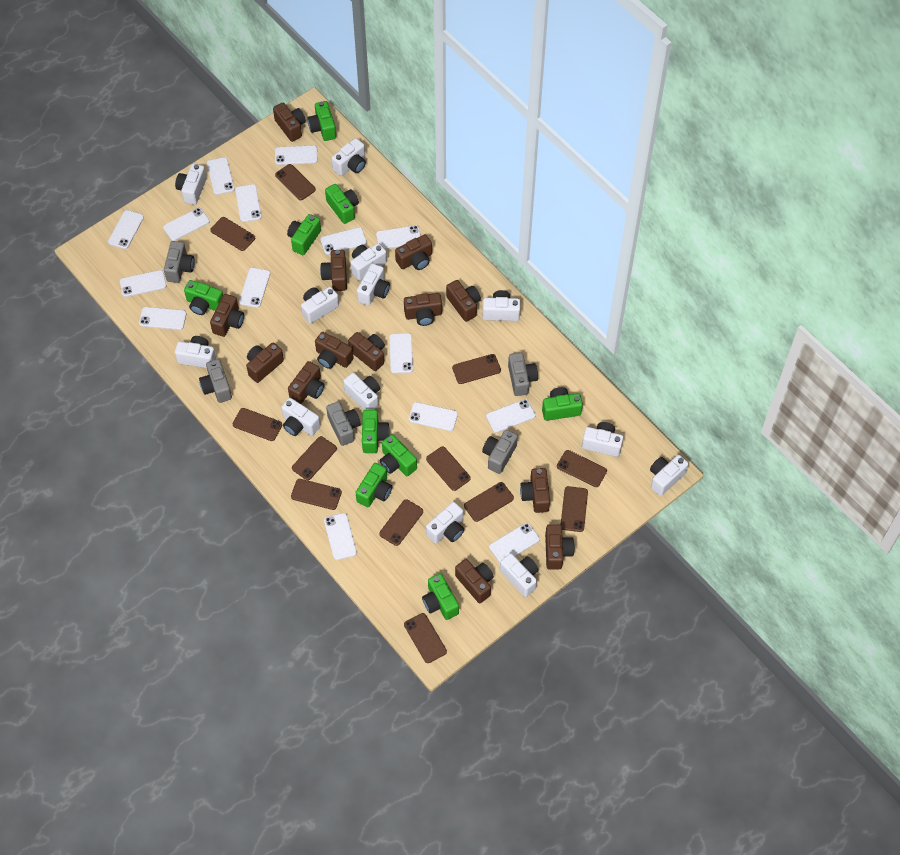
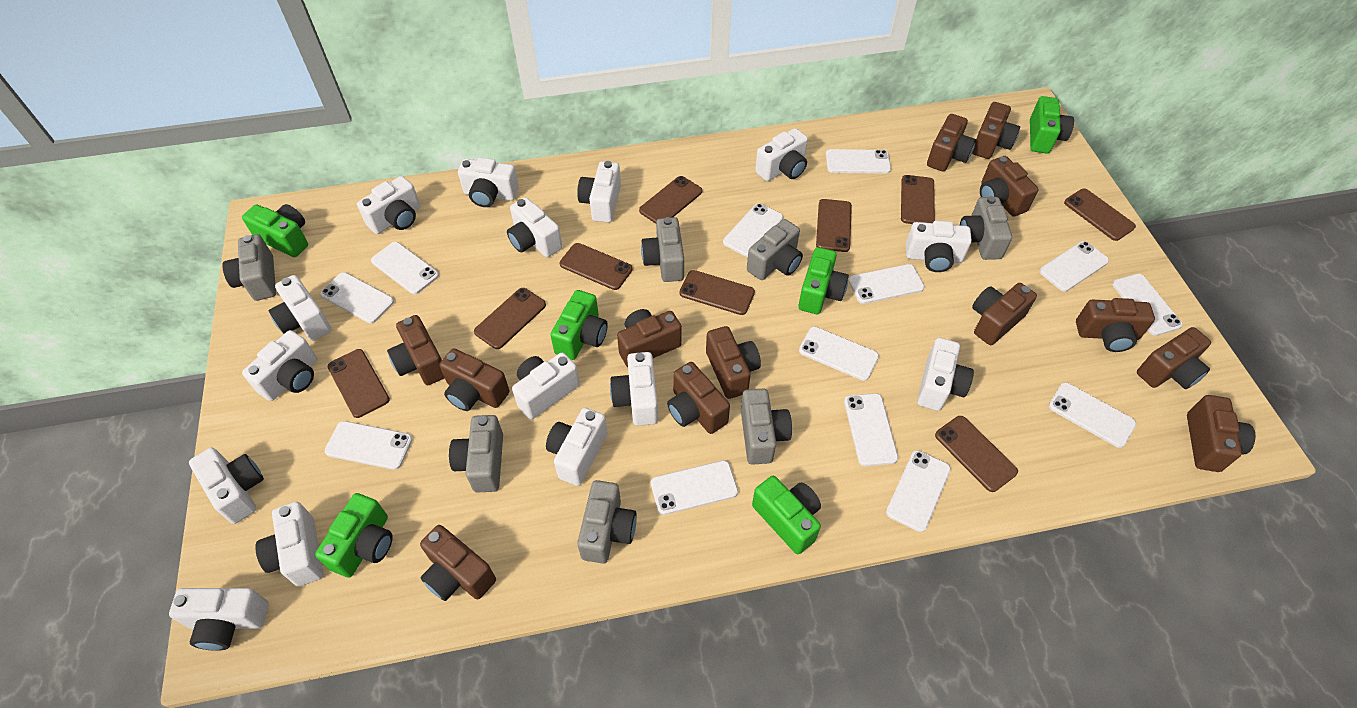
brown phone: 12 -> 9
green camera: 9 -> 6
grey camera: 5 -> 7
white camera: 13 -> 15
white phone: 15 -> 13

